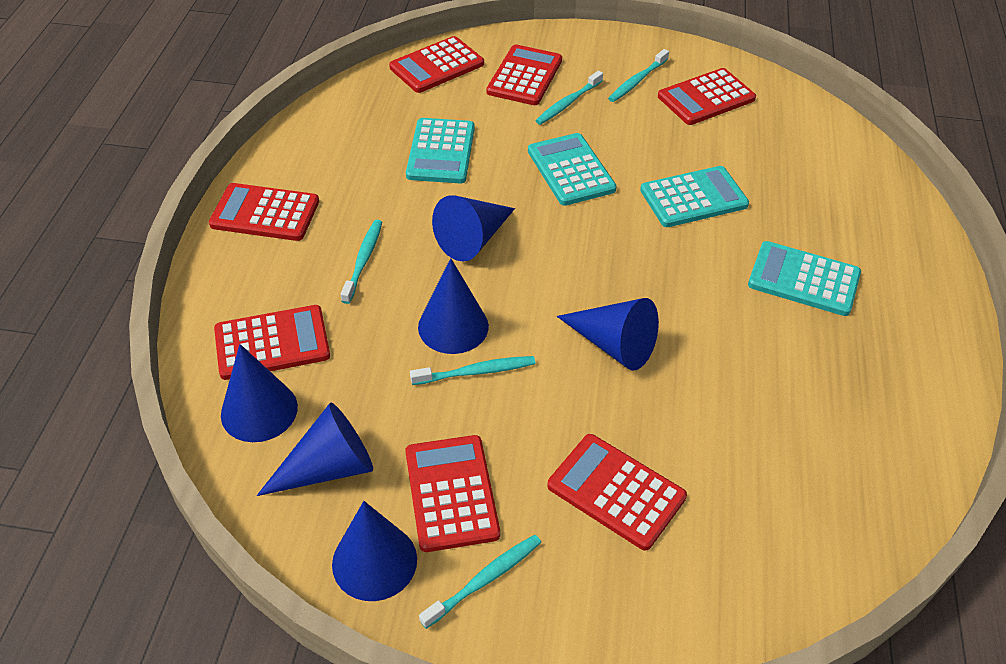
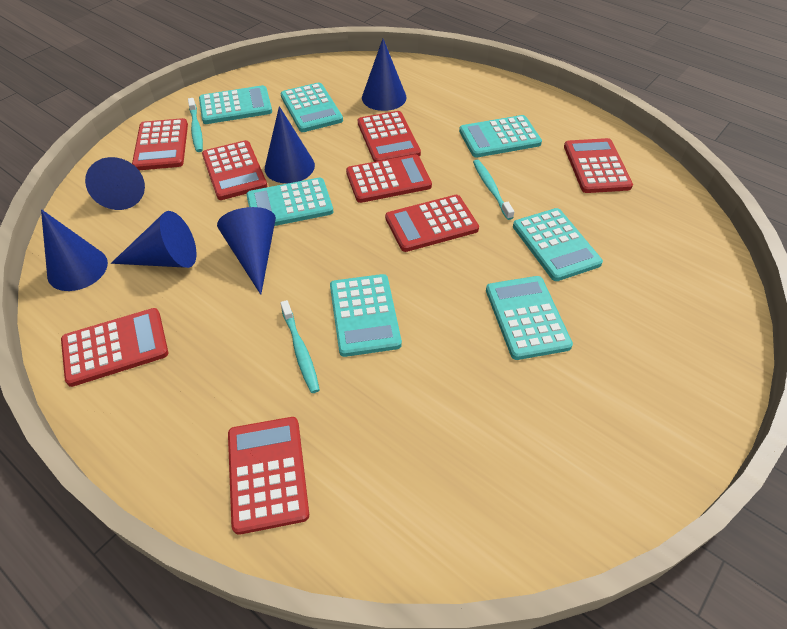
red calculator: 7 -> 8
turquoise calculator: 4 -> 7
turquoise toothbrush: 5 -> 3

